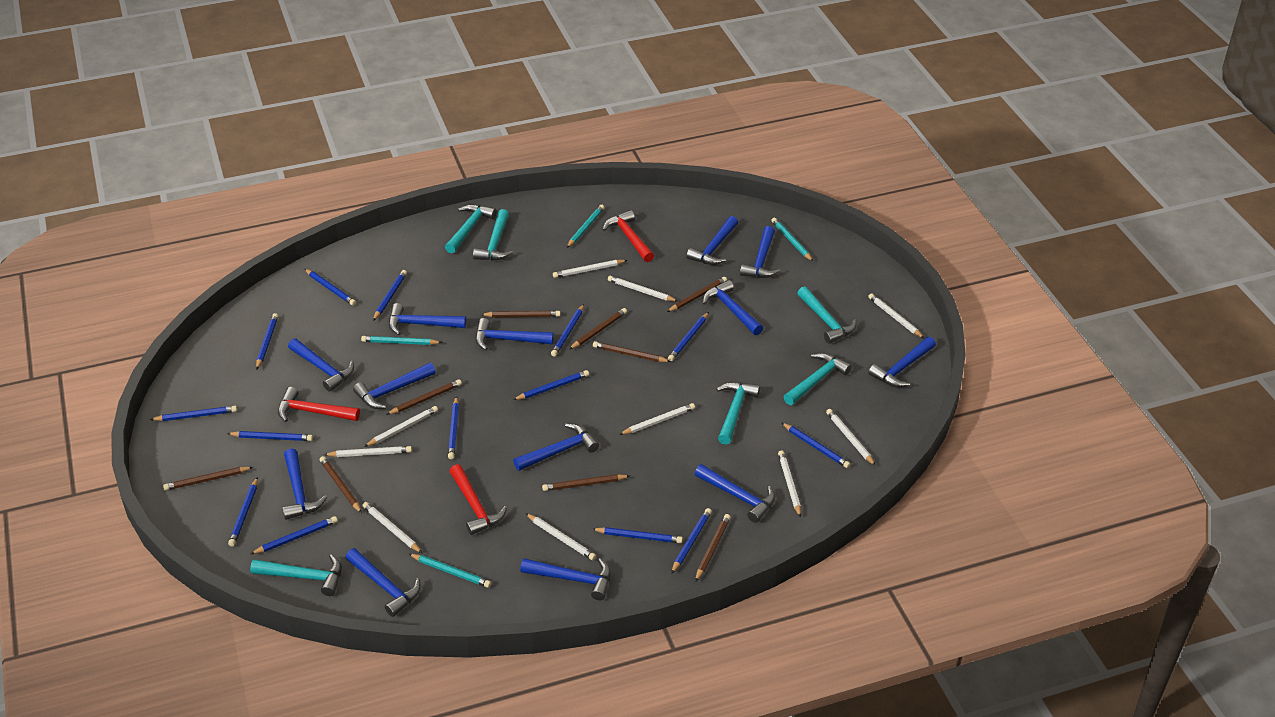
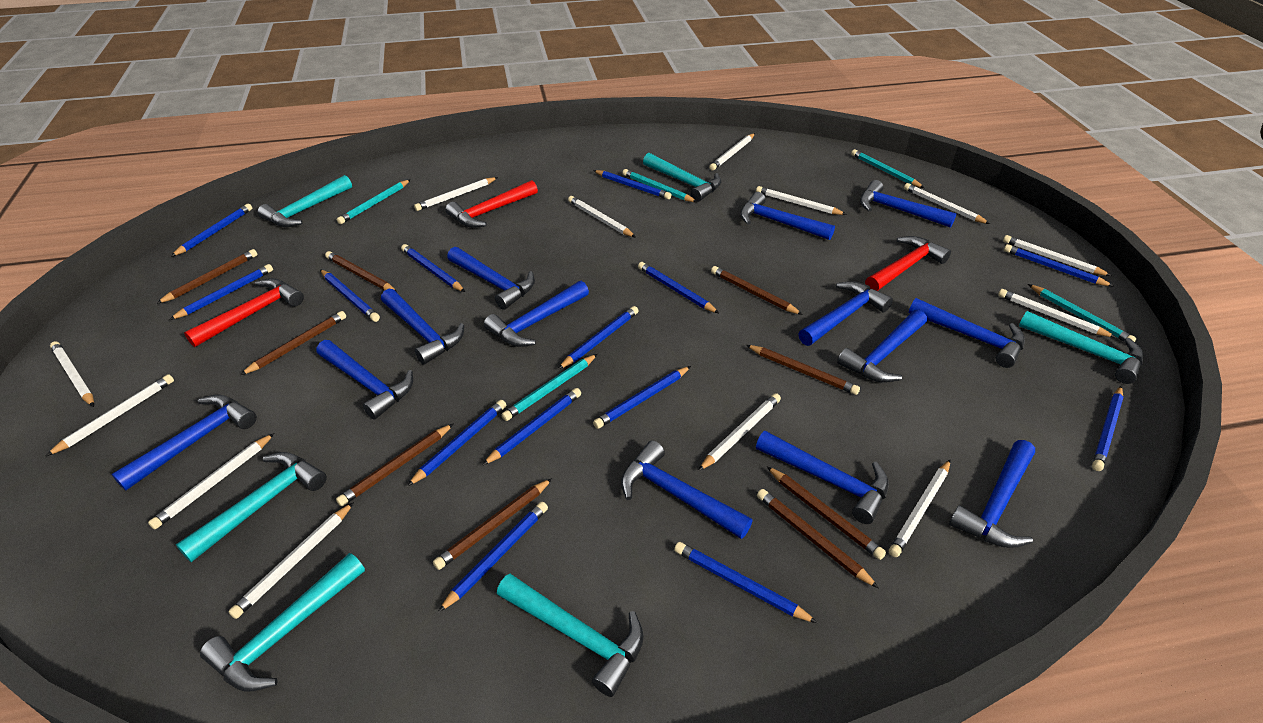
turquoise pencil: 4 -> 5
white pencil: 10 -> 13

